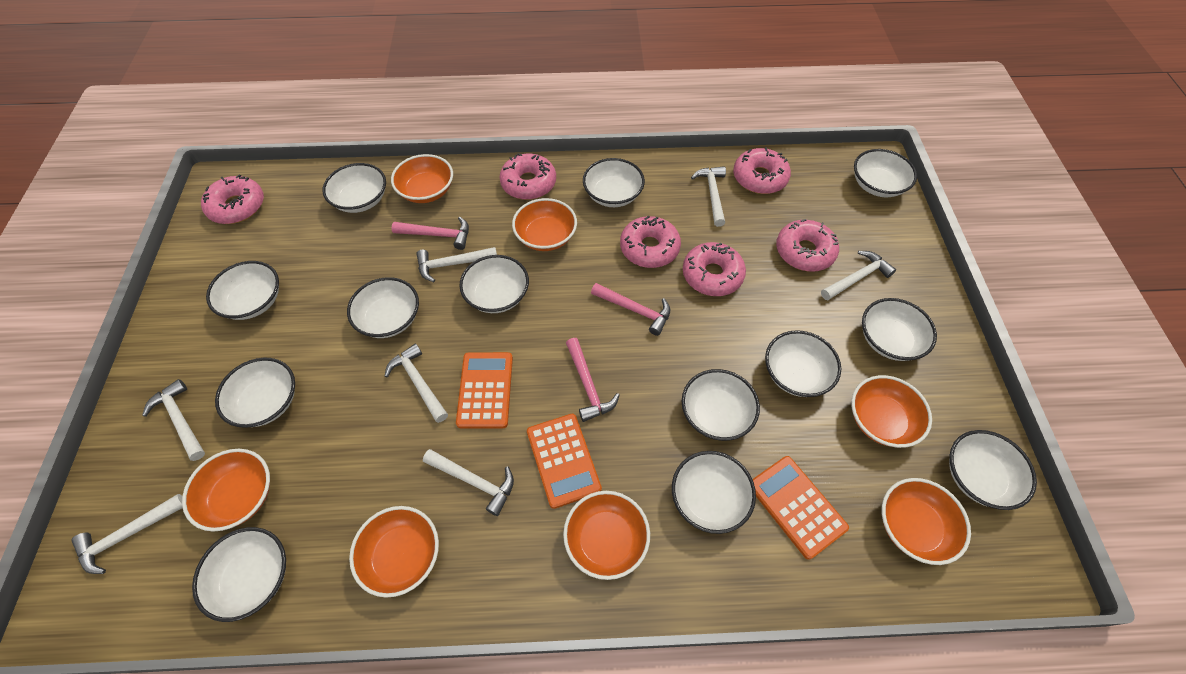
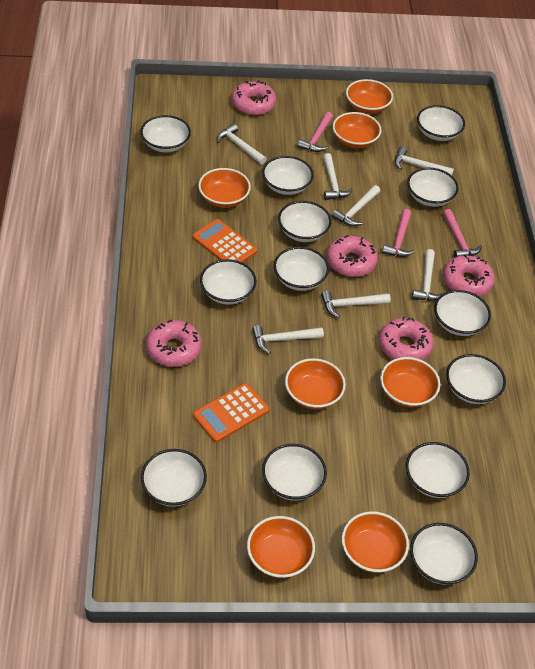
orange calculator: 3 -> 2
pink donut: 6 -> 5

